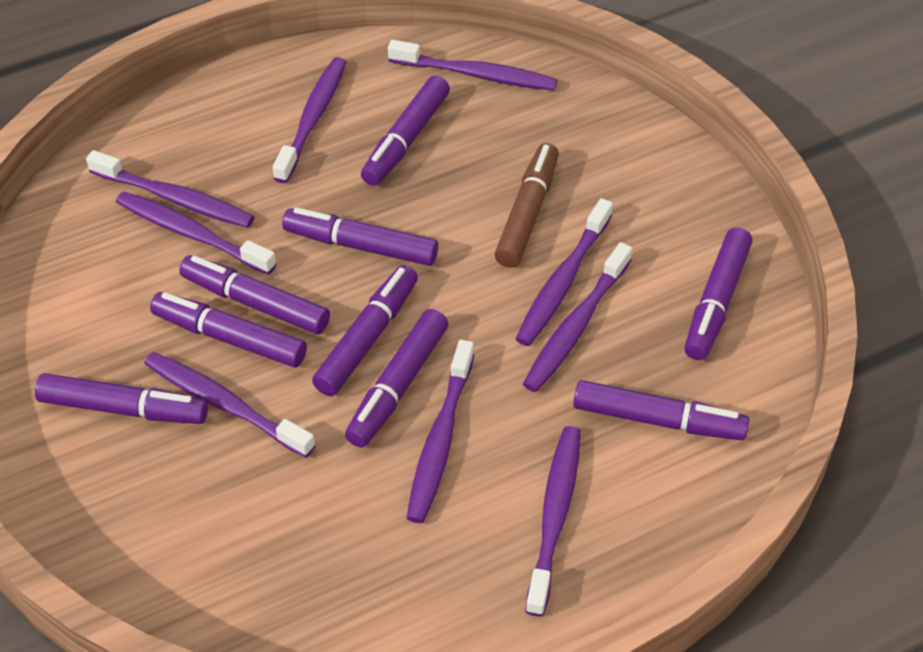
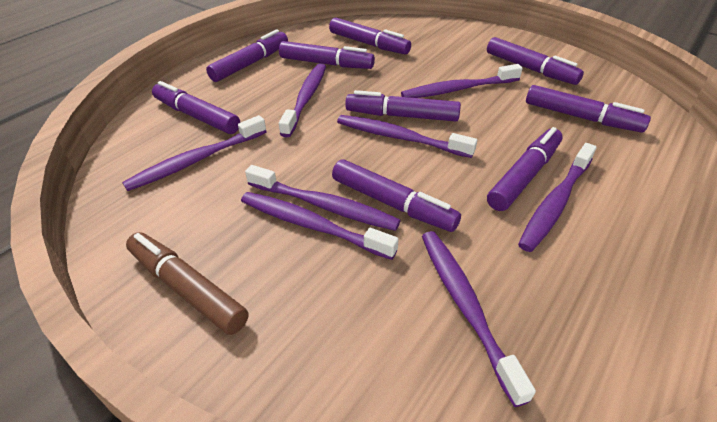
purple toothbrush: 9 -> 8

